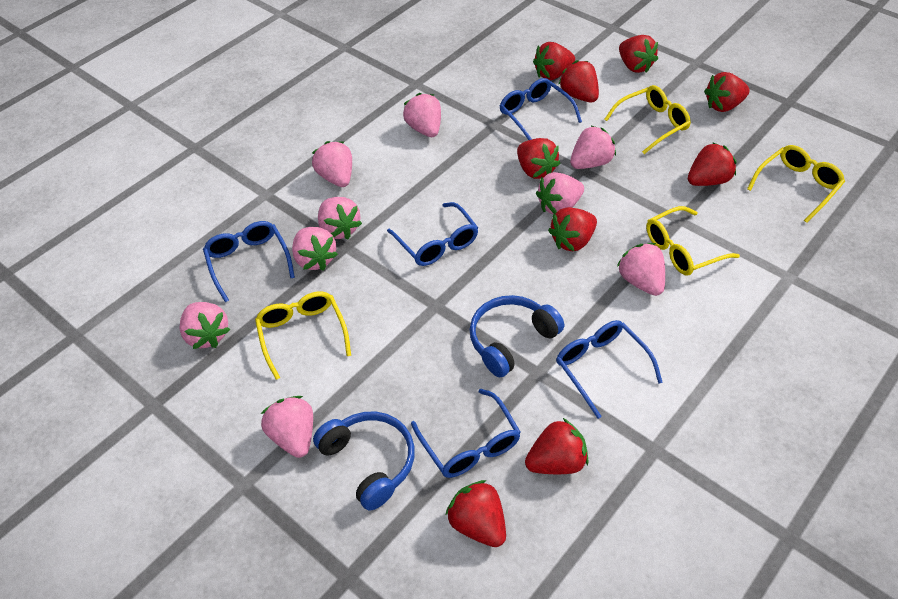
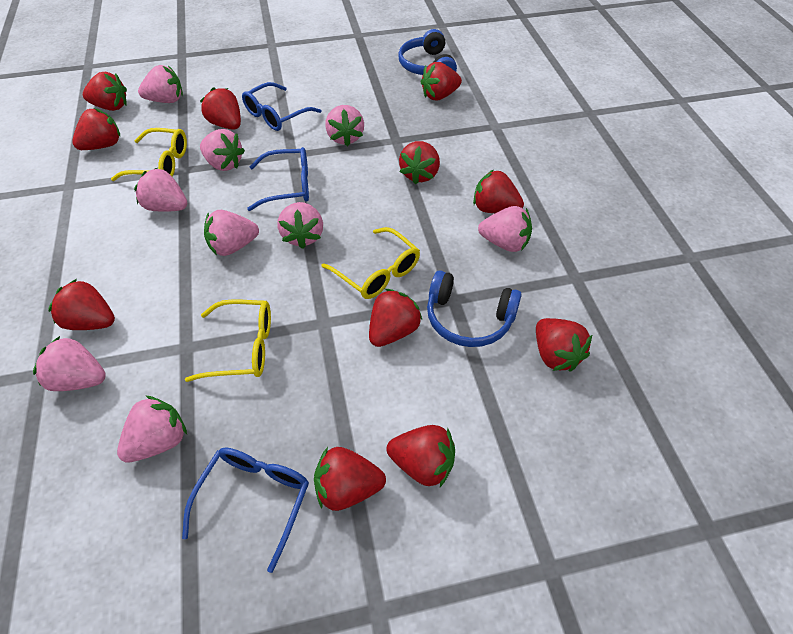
blue glasses: 5 -> 3
red strawberry: 9 -> 11
yellow glasses: 4 -> 3

